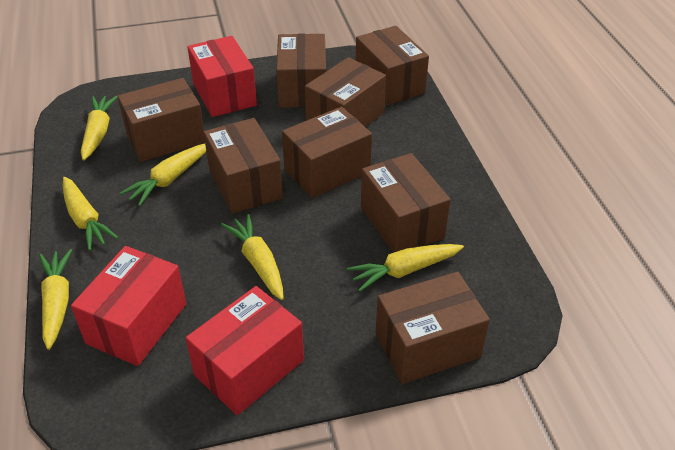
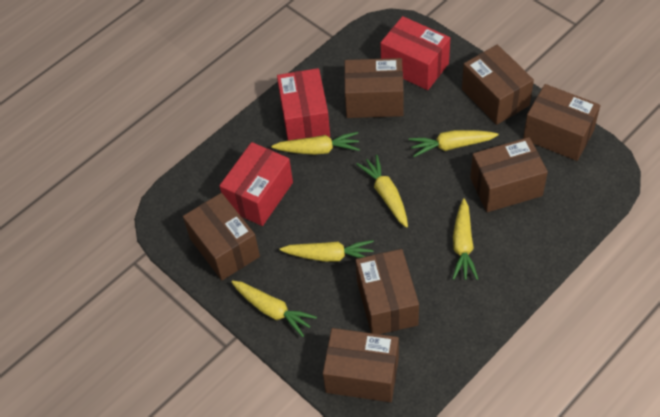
brown box: 8 -> 7

